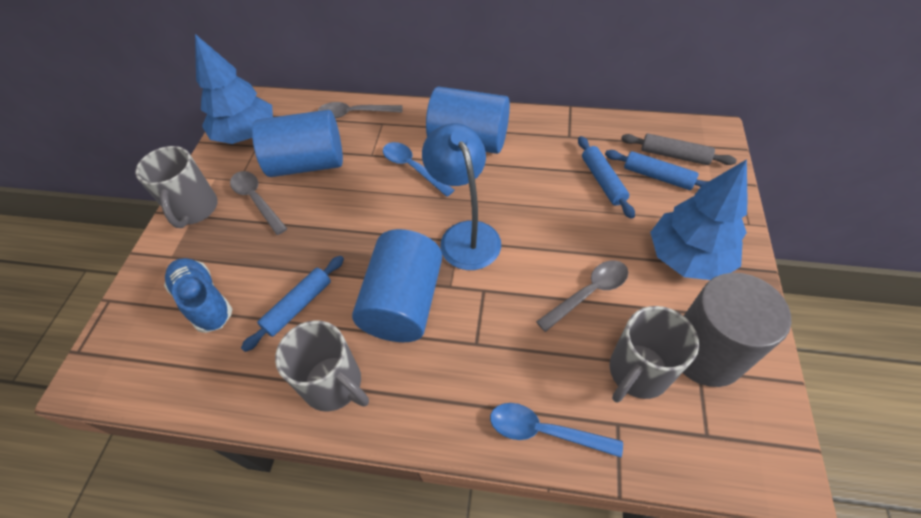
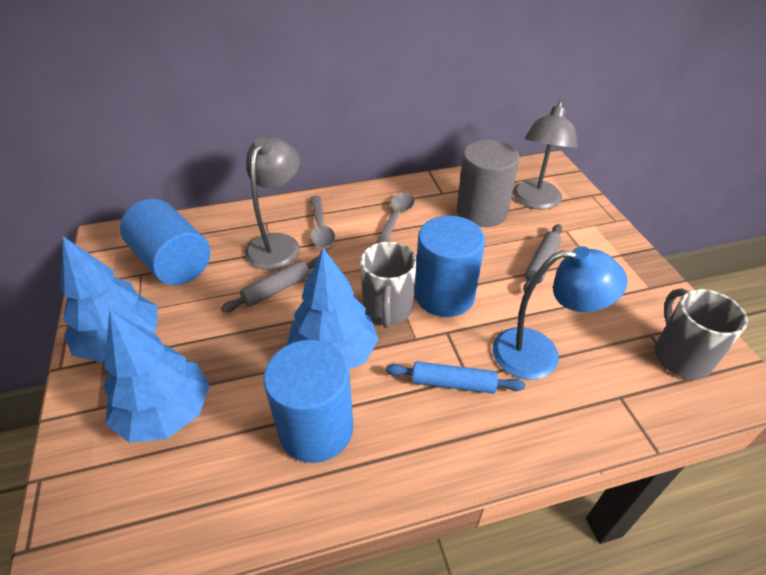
blue rolling pin: 3 -> 1
blue shoe: 1 -> 0
blue spoon: 2 -> 0
blue tree: 2 -> 3
grey lamp: 0 -> 2
grey mug: 3 -> 2
grey rolling pin: 1 -> 2
grey spoon: 3 -> 2

